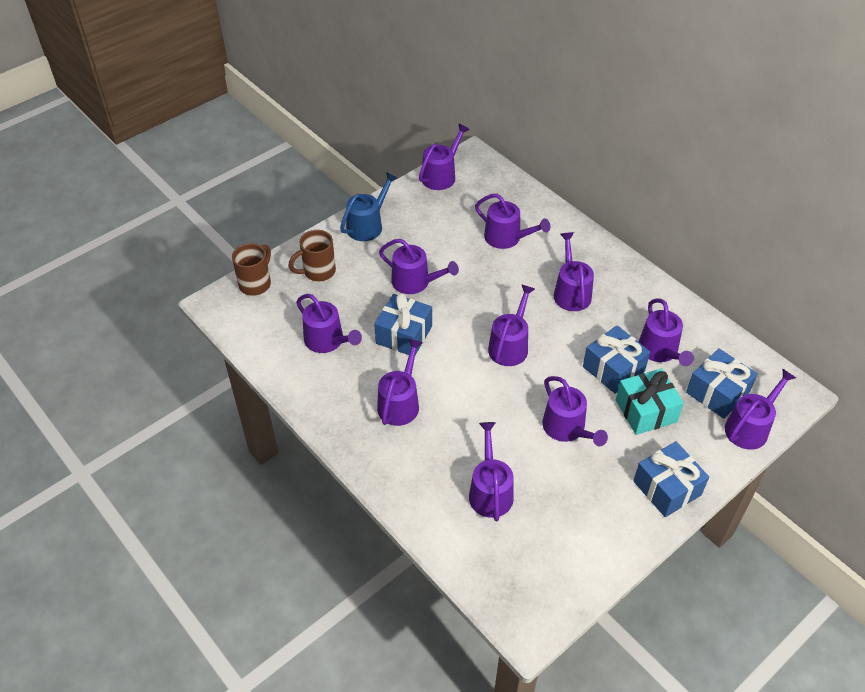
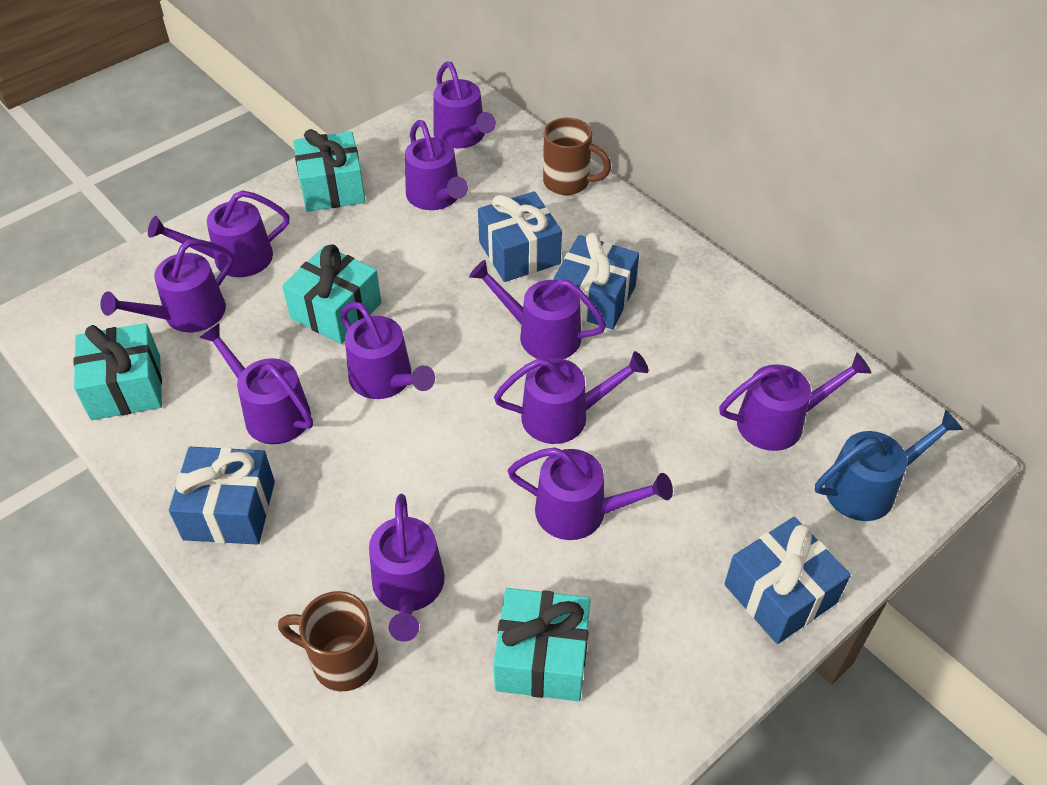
turquoise gift: 1 -> 4

